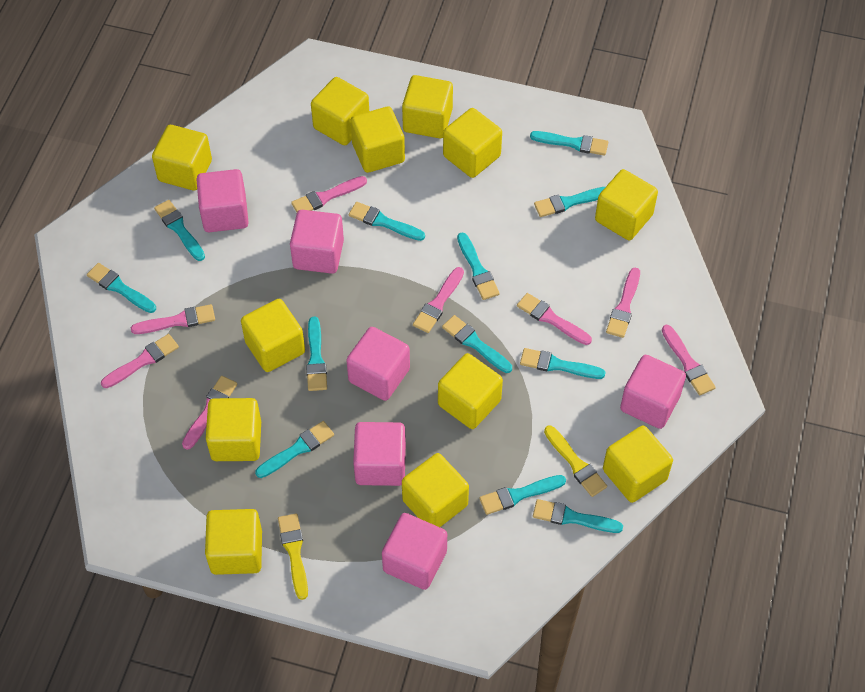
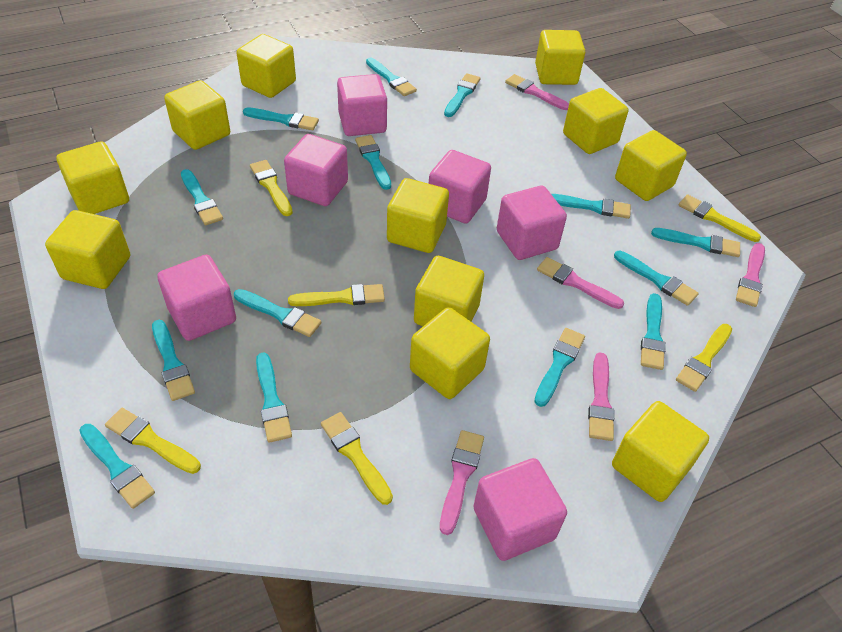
pink brush: 8 -> 5
turquoise brush: 12 -> 14
yellow brush: 2 -> 6
yellow cube: 12 -> 11

